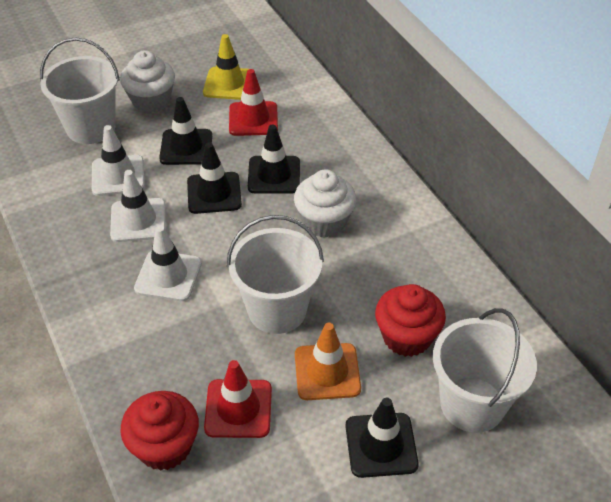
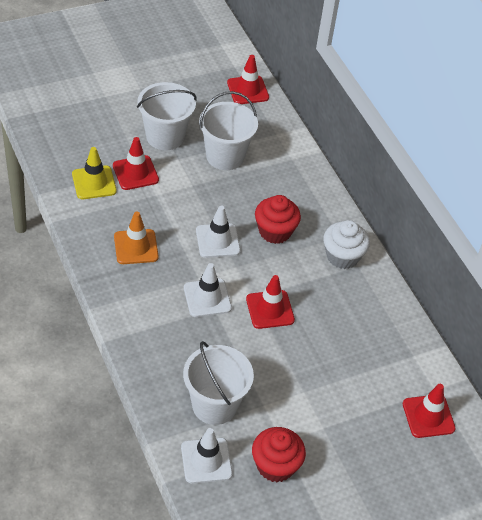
black traffic cone: 4 -> 0
red traffic cone: 2 -> 4
white cupcake: 2 -> 1

